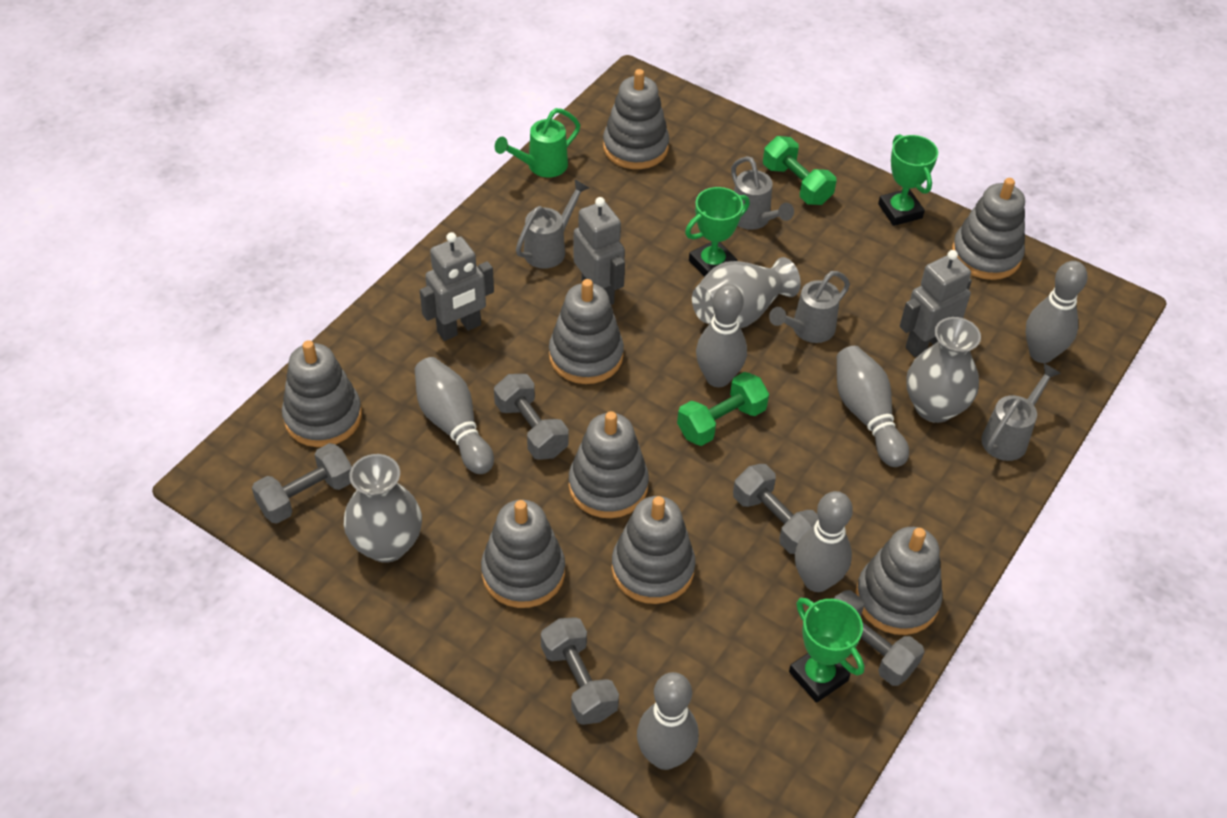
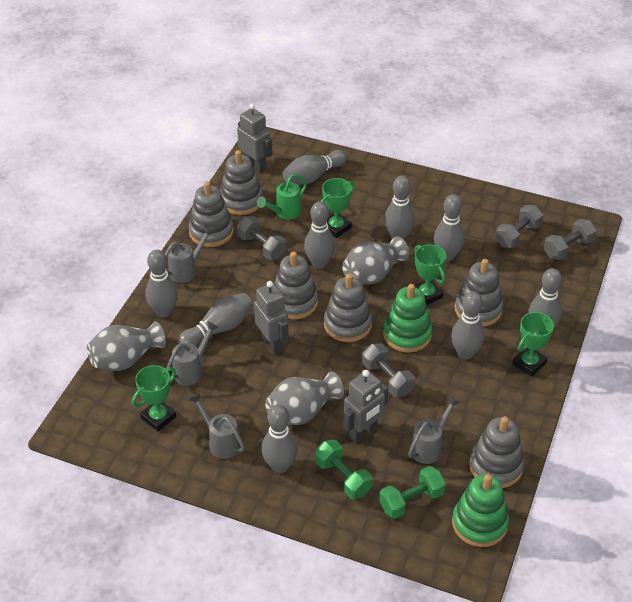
green stacking toy: 0 -> 2
green trophy: 3 -> 4
grey bowling pin: 6 -> 9
grey dumbbell: 5 -> 4
grey stacking toy: 8 -> 6

